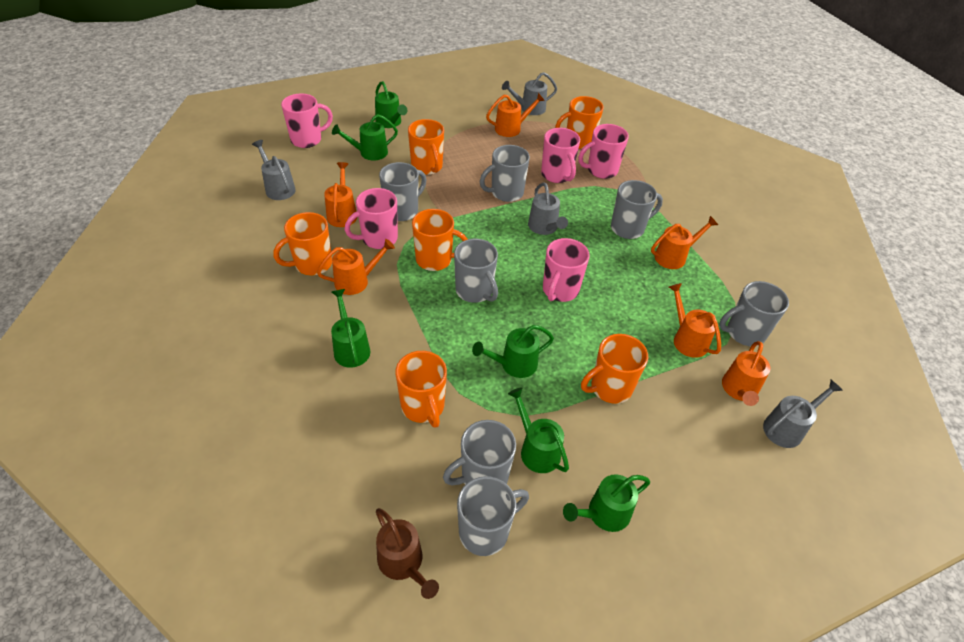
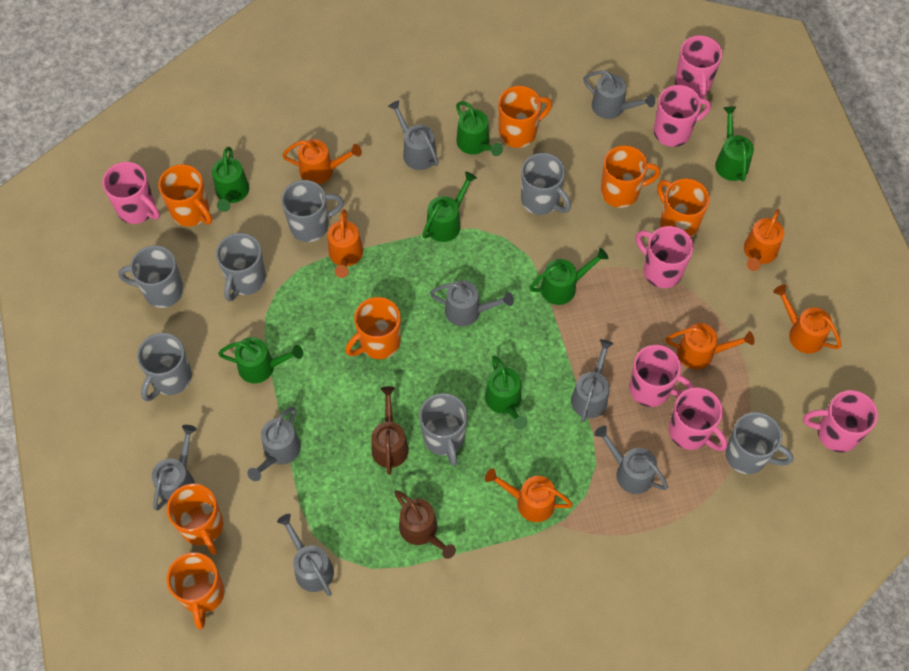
brown watering can: 1 -> 2
green watering can: 6 -> 7
grey watering can: 4 -> 8
orange mug: 6 -> 7
pink mug: 5 -> 7

